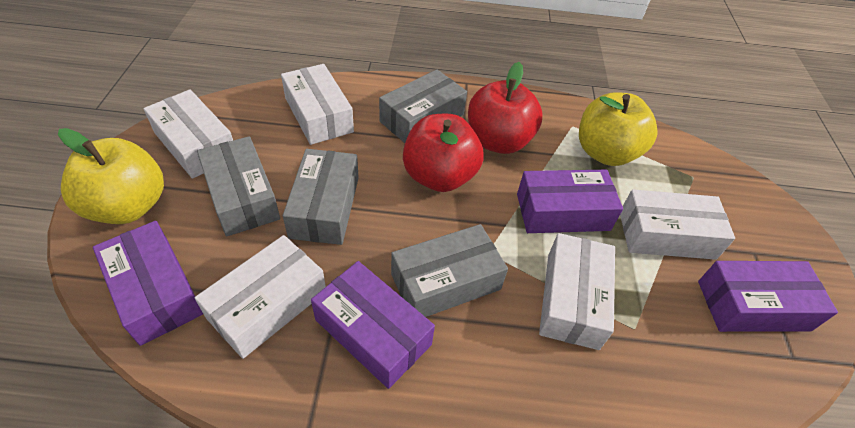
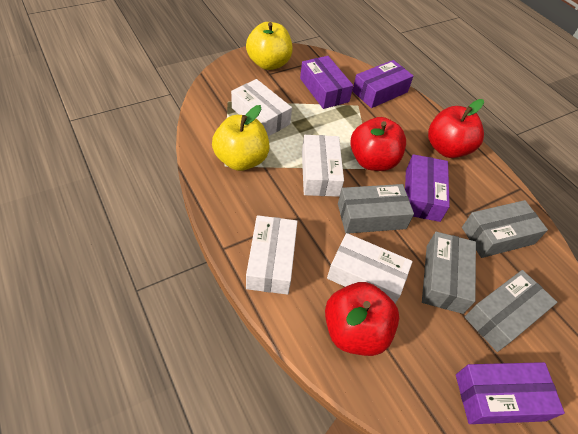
red apple: 2 -> 3
white box: 5 -> 4

